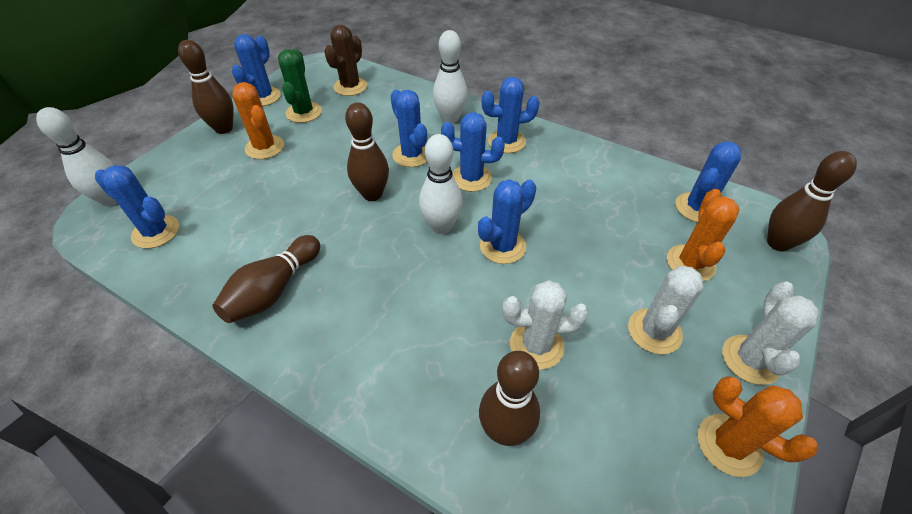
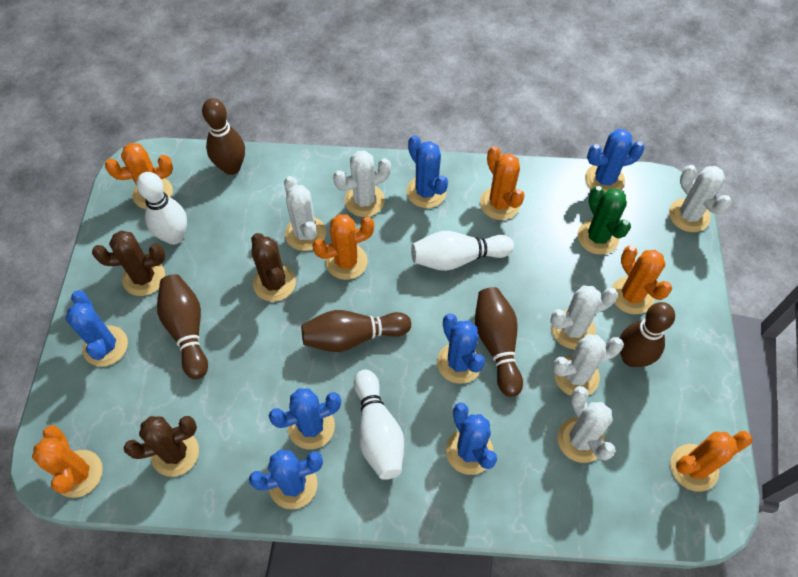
brown cactus: 1 -> 3
orange cactus: 3 -> 6
white cactus: 3 -> 6

